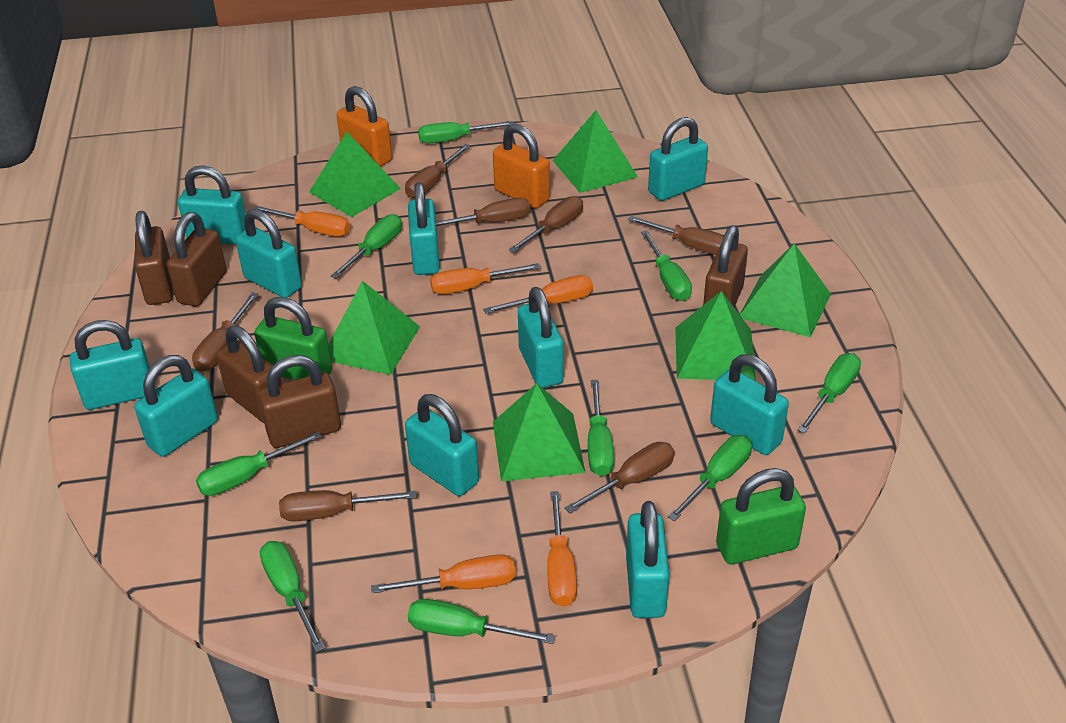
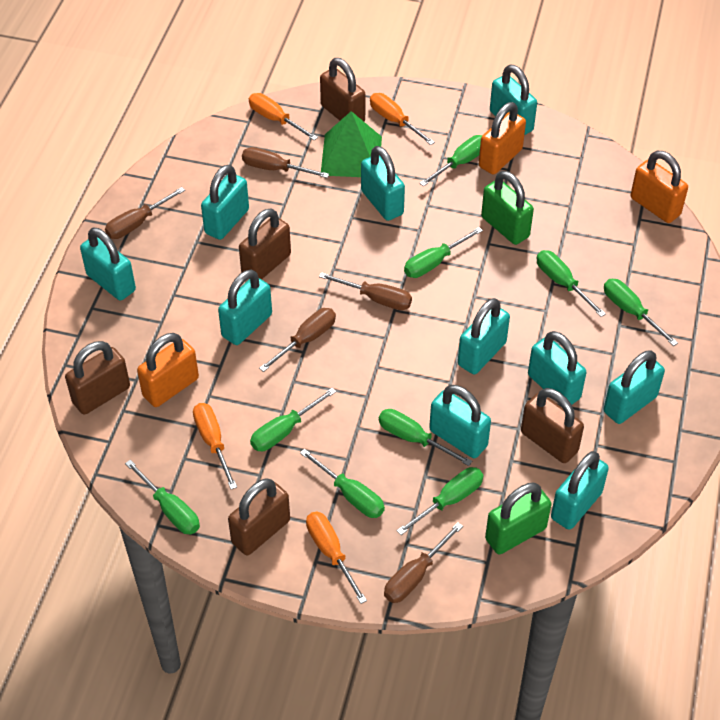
brown screwdriver: 7 -> 5
green pyramid: 6 -> 1
orange padlock: 2 -> 3
orange screwdriver: 5 -> 4

